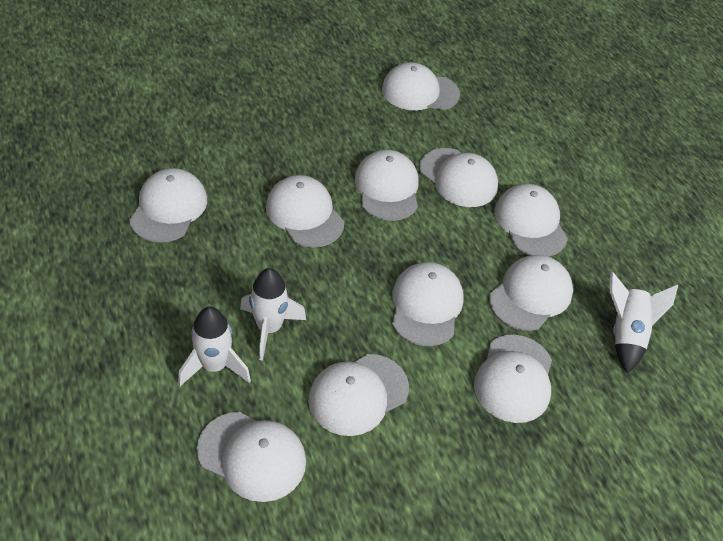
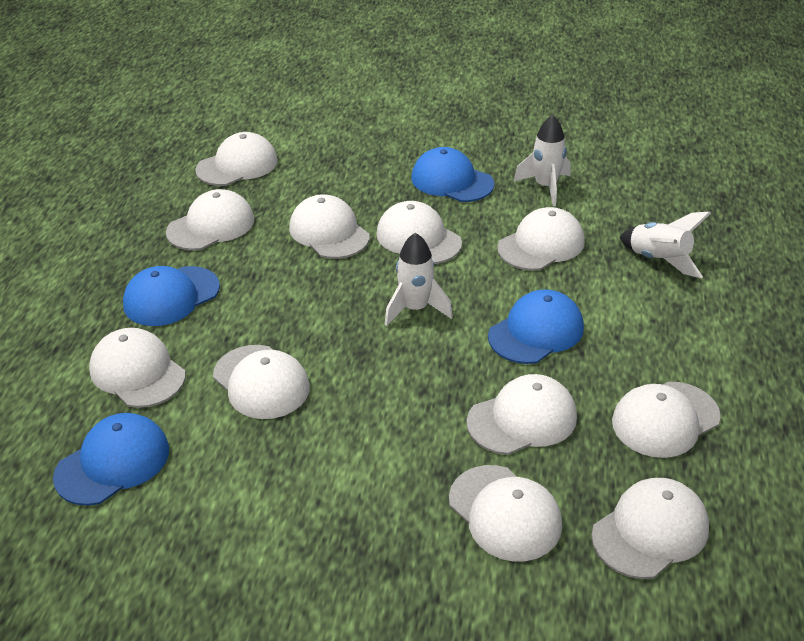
blue cap: 0 -> 4

